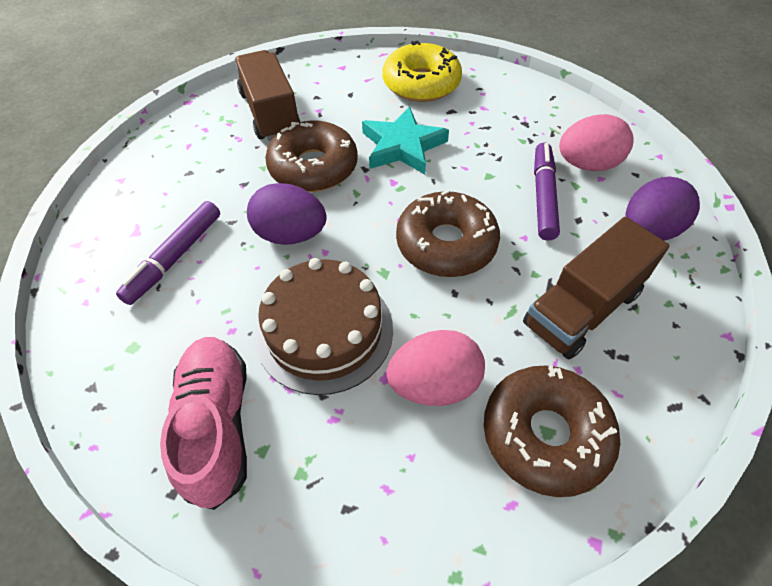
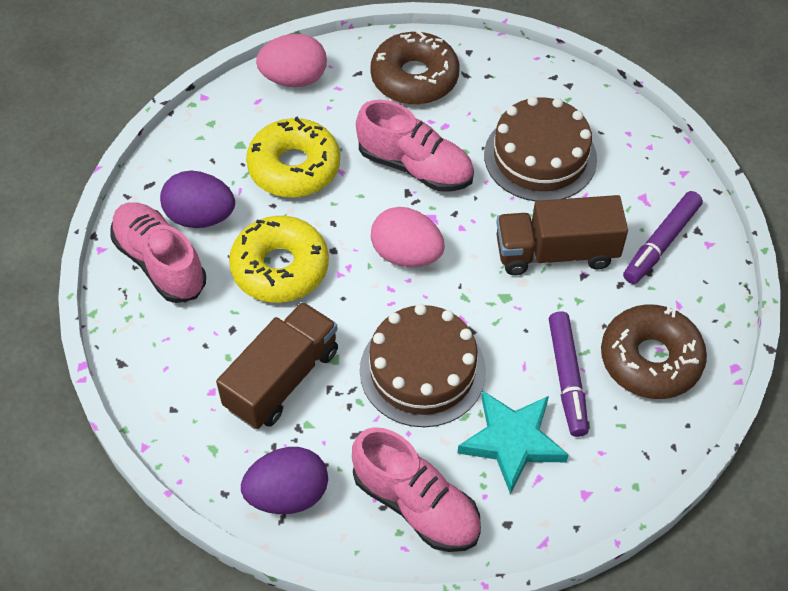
brown cake: 1 -> 2
brown donut: 3 -> 2
pink shoe: 1 -> 3
yellow donut: 1 -> 2

